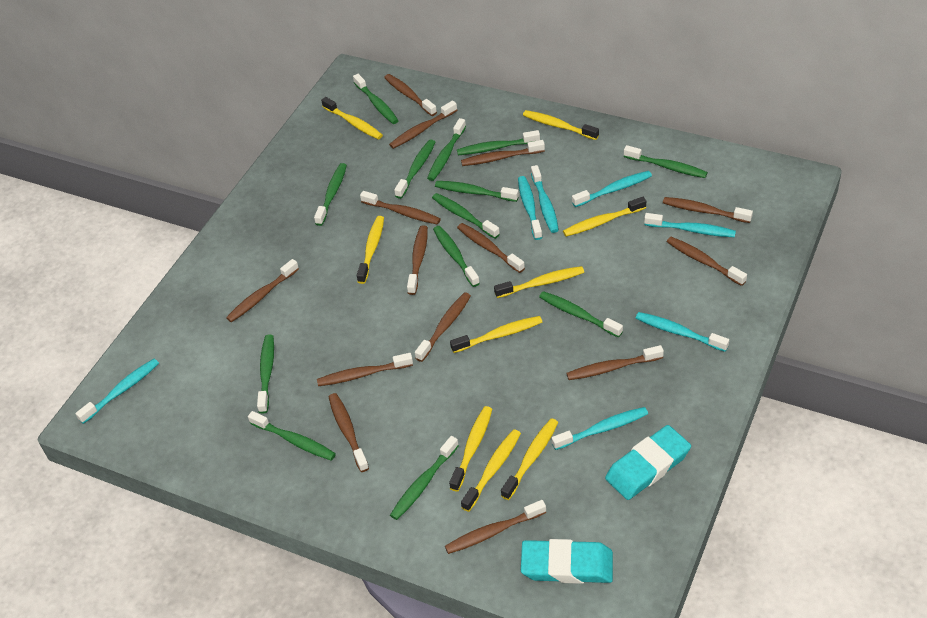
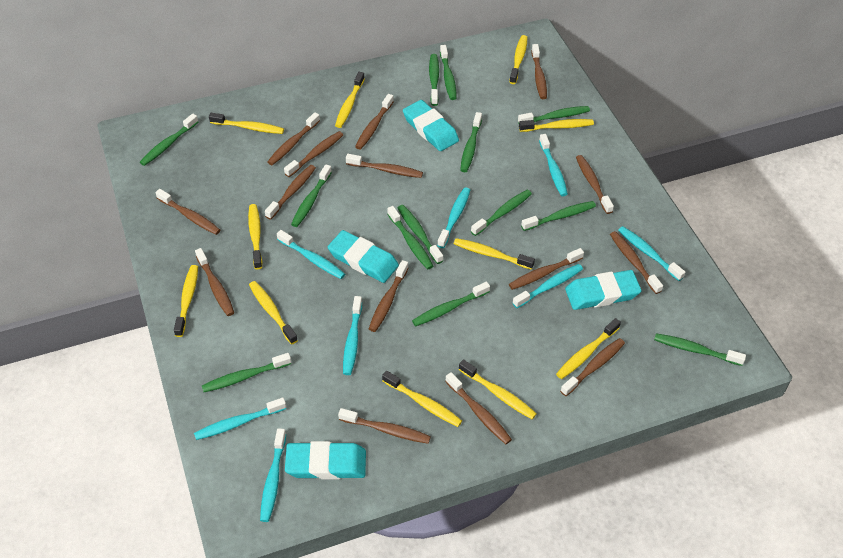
brown toothbrush: 14 -> 15
turquoise eraser: 2 -> 4
turquoise toothbrush: 7 -> 8
yellow toothbrush: 9 -> 11

